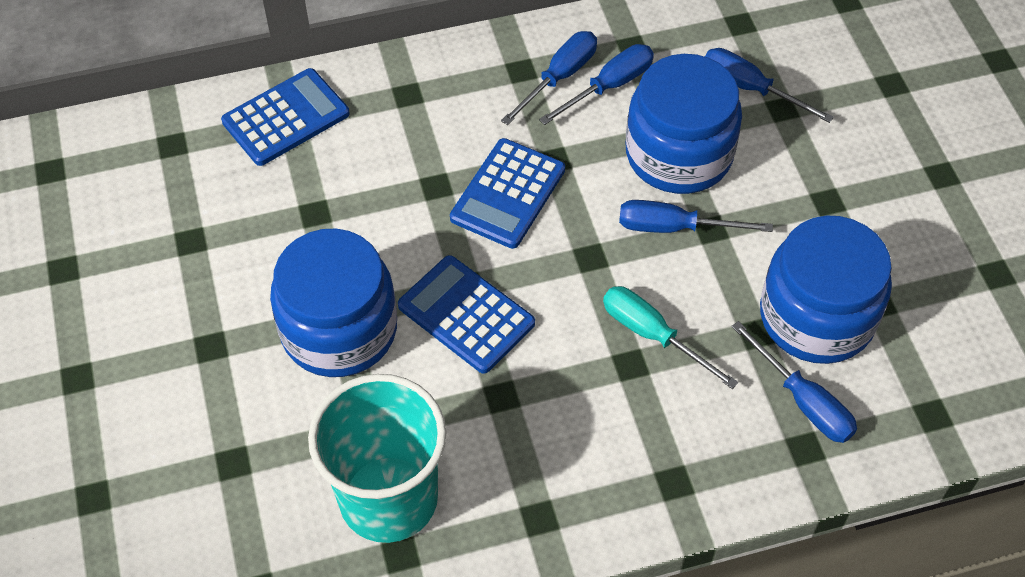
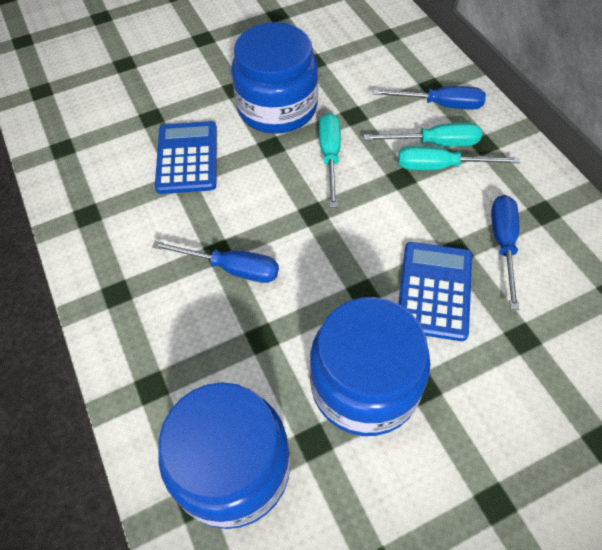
blue calculator: 3 -> 2
blue screwdriver: 5 -> 3
turquoise cup: 1 -> 0
turquoise screwdriver: 1 -> 3

